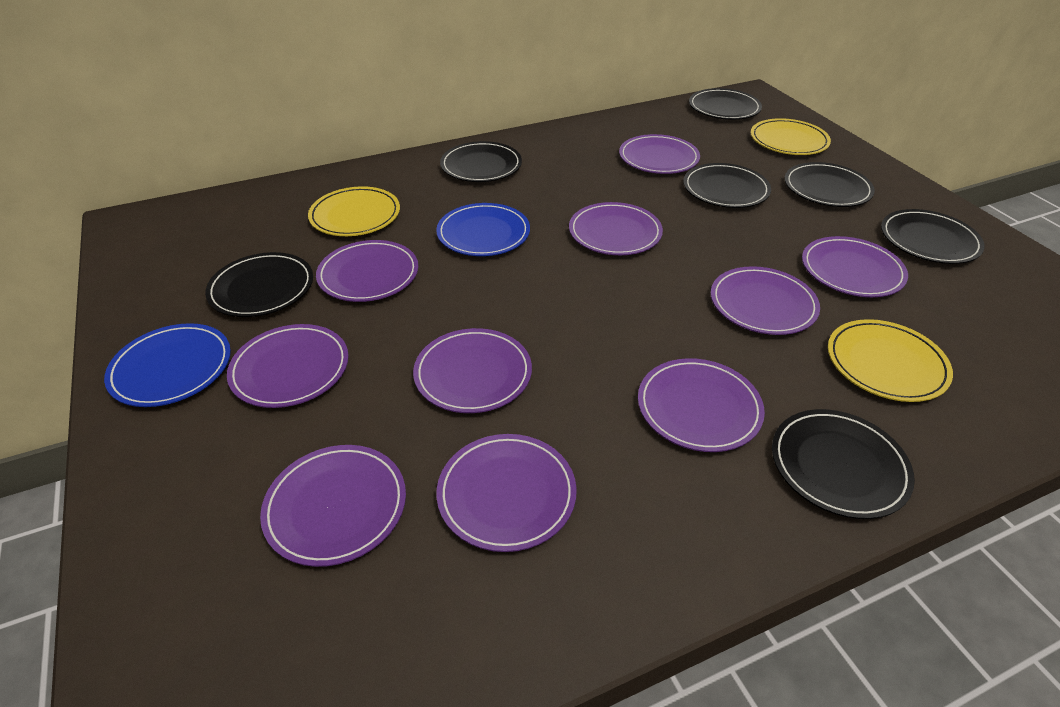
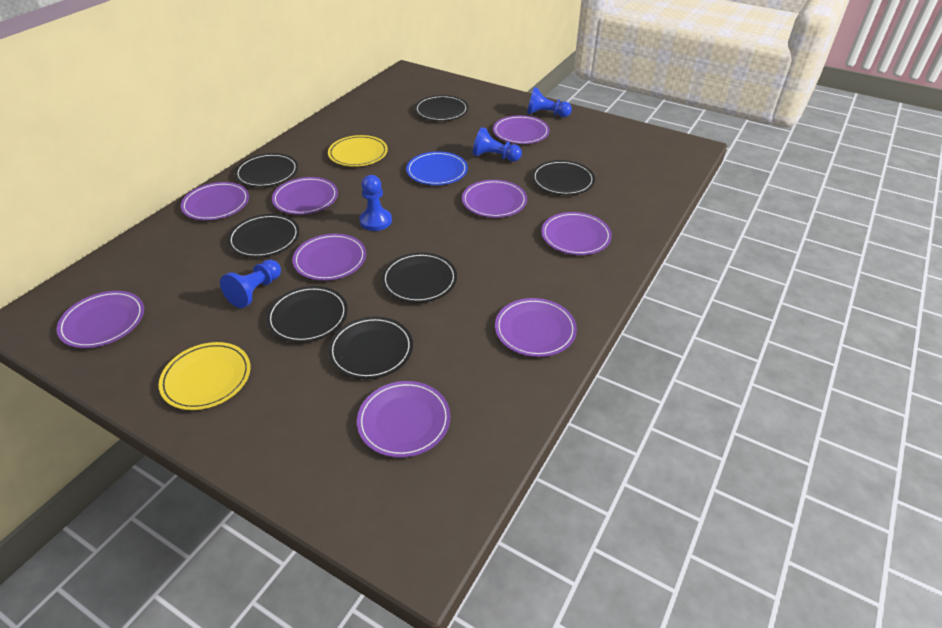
blue pawn: 0 -> 4
blue plate: 2 -> 1
purple plate: 10 -> 9
yellow plate: 3 -> 2

